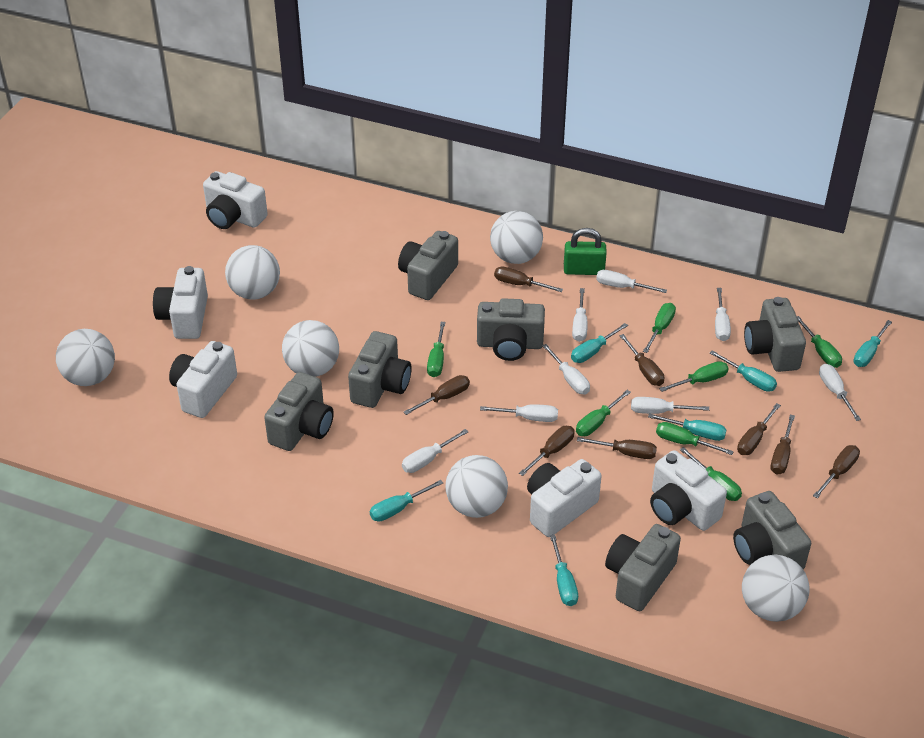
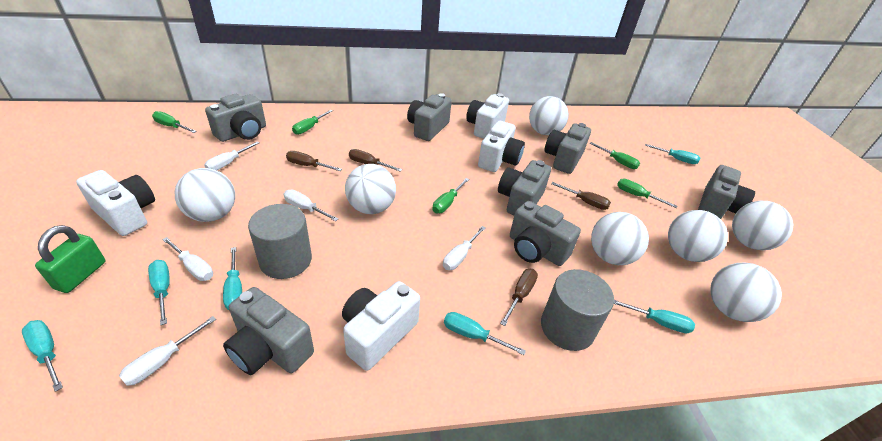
brown screwdriver: 8 -> 4
green screwdriver: 7 -> 5
grey cylinder: 0 -> 2
white ball: 6 -> 7
white camera: 5 -> 4
white screwdriver: 8 -> 5

